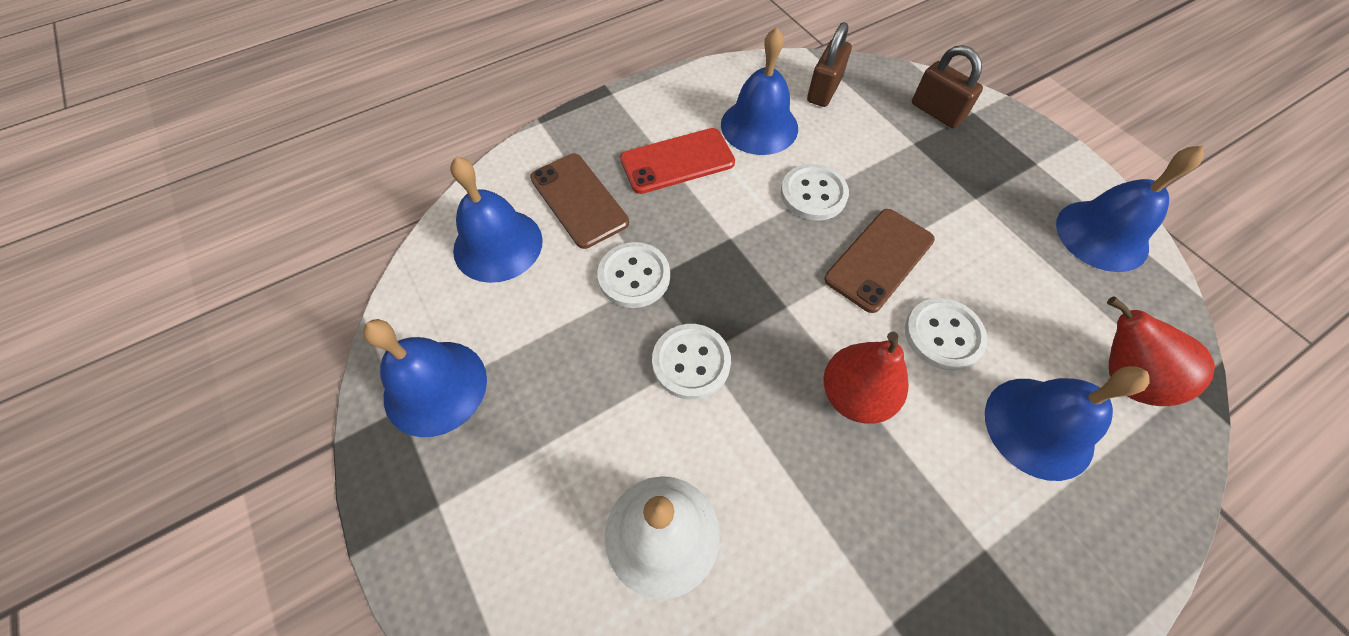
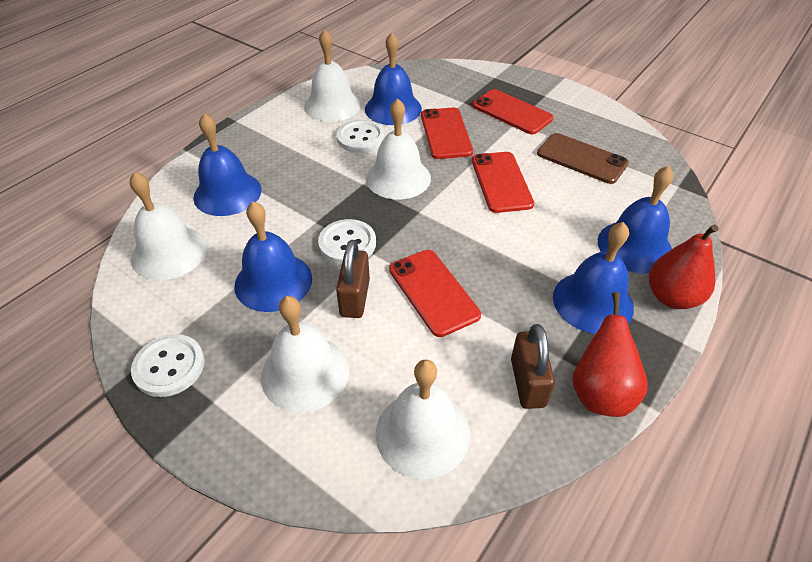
brown phone: 2 -> 1
red phone: 1 -> 4
white bell: 1 -> 5
white button: 4 -> 3

